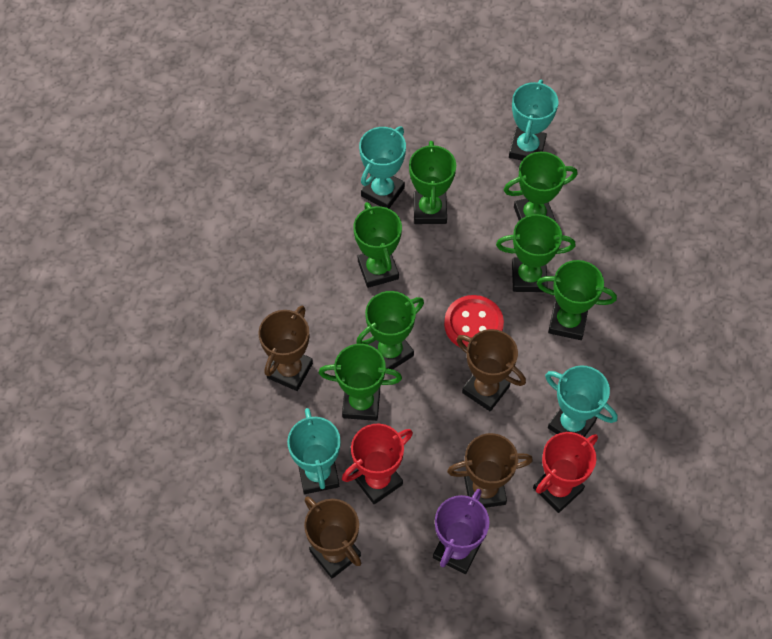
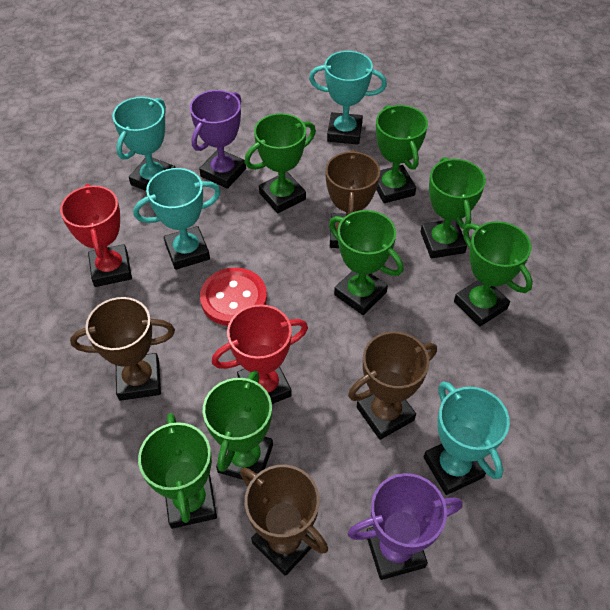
purple trophy: 1 -> 2

